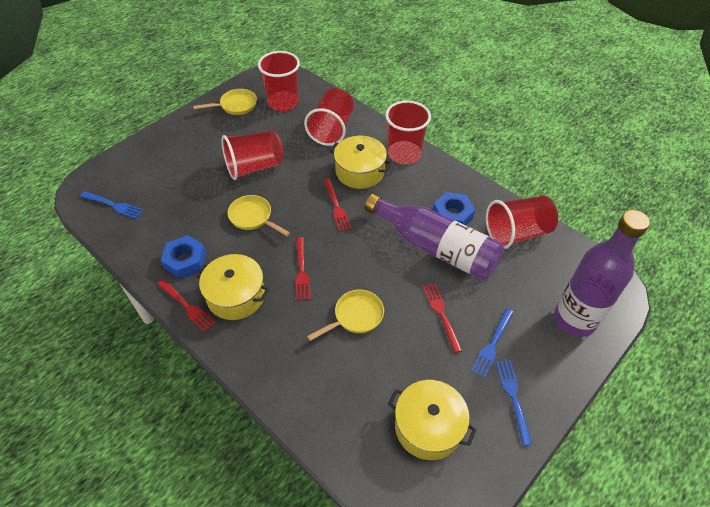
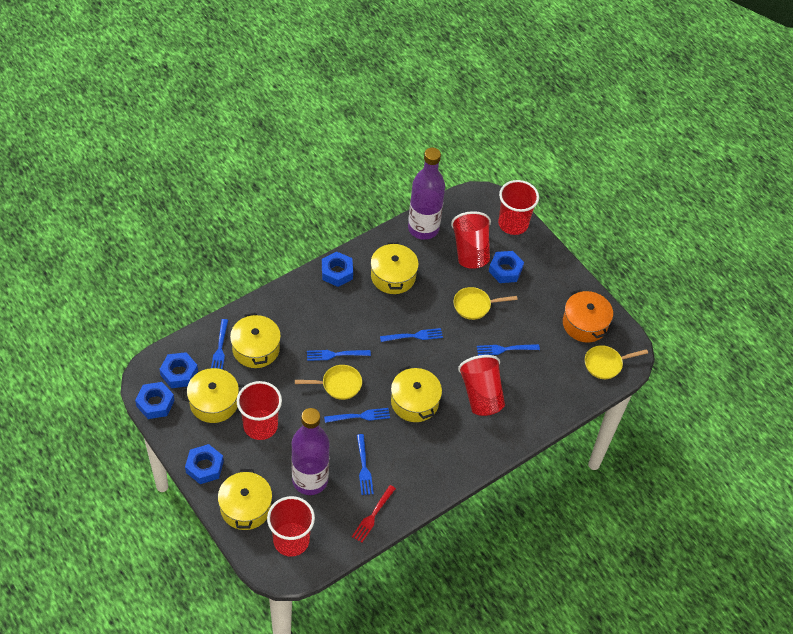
blue fork: 3 -> 6
blue nut: 2 -> 5
orange pot: 0 -> 1
red fork: 4 -> 1
yellow pot: 3 -> 5

